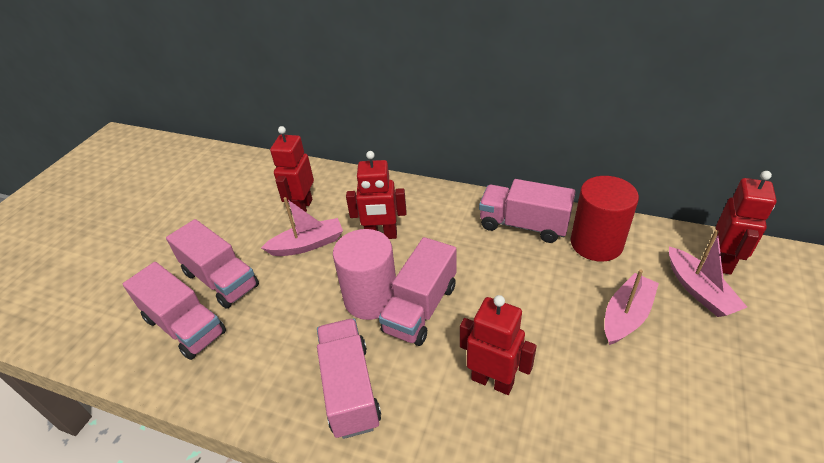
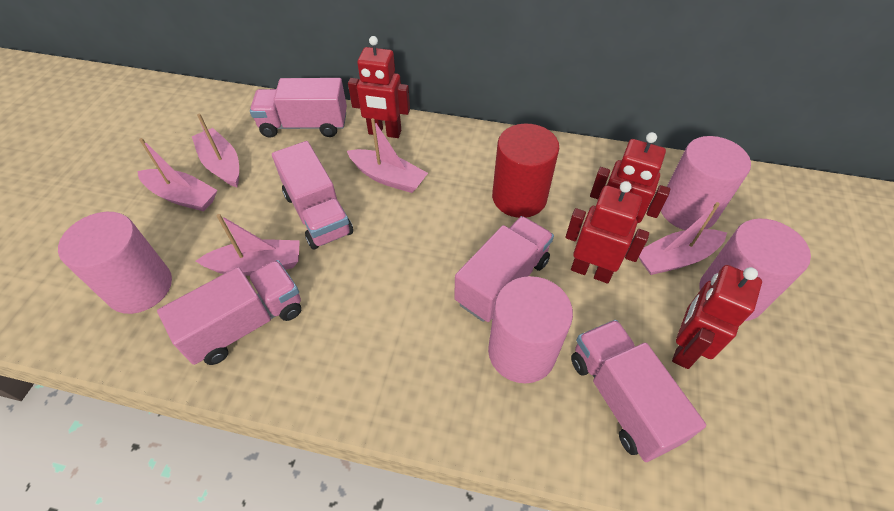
pink boat: 3 -> 5
pink cylinder: 1 -> 4

